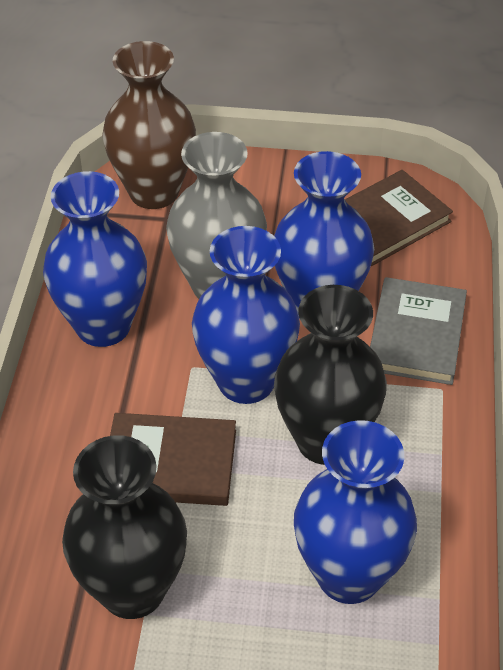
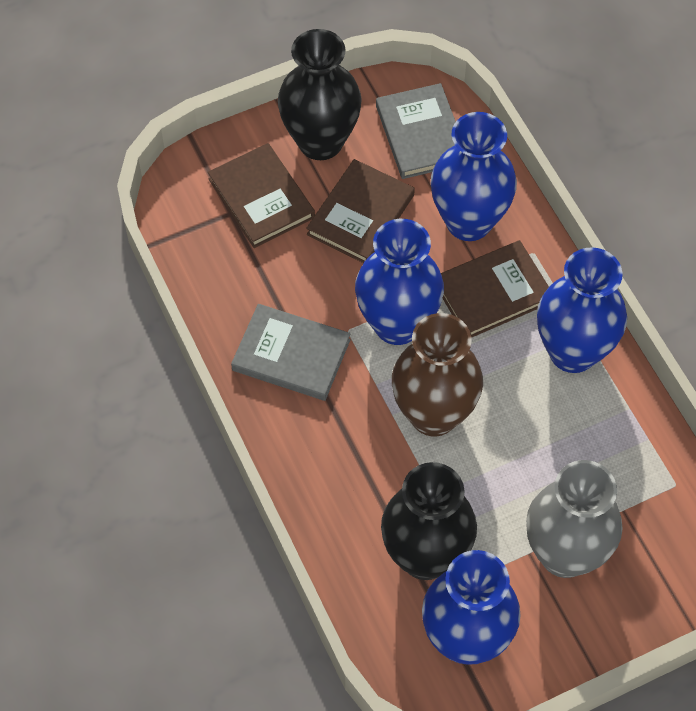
brown book: 2 -> 3
grey book: 1 -> 2

